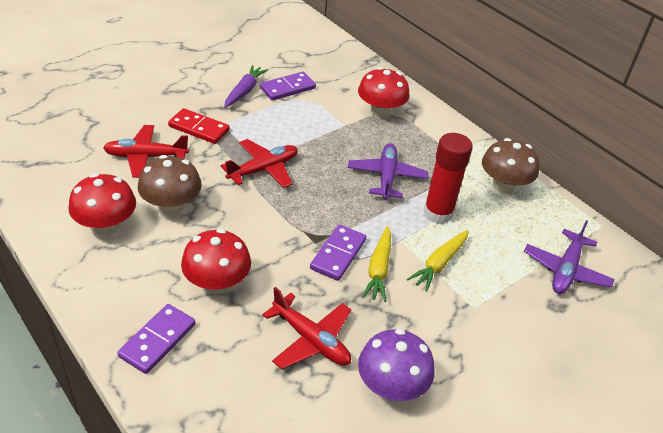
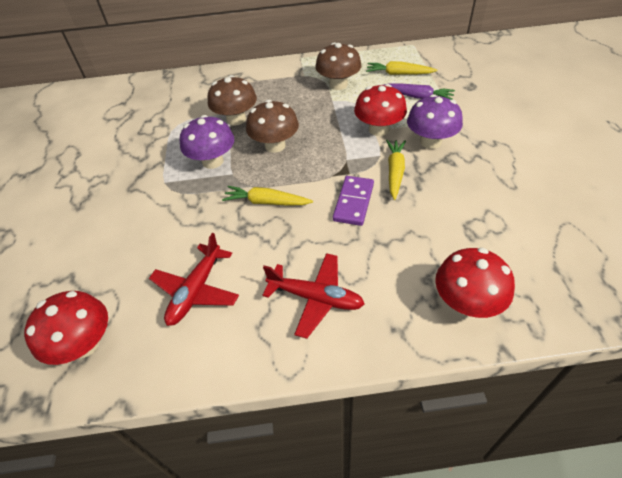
brown mushroom: 2 -> 3
purple domino: 3 -> 1
purple mushroom: 1 -> 2
purple plane: 2 -> 0
red domino: 1 -> 0
red glue stick: 1 -> 0
red plane: 3 -> 2
yellow carrot: 2 -> 3

